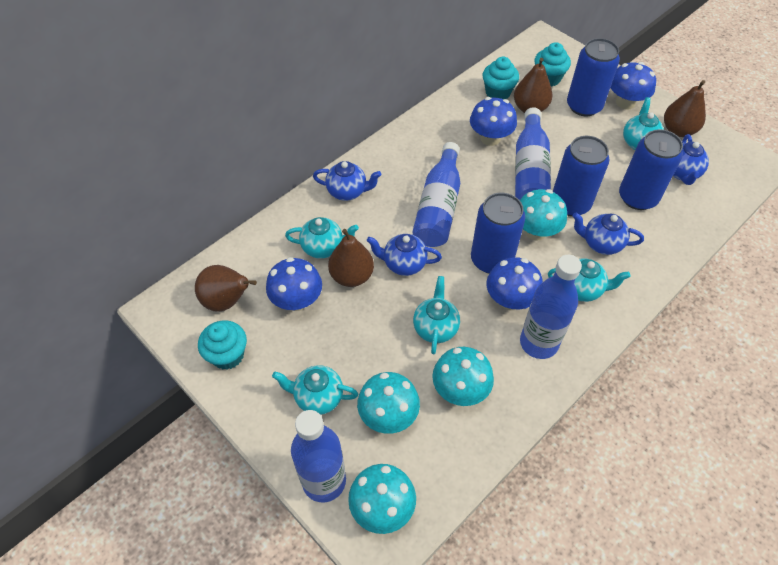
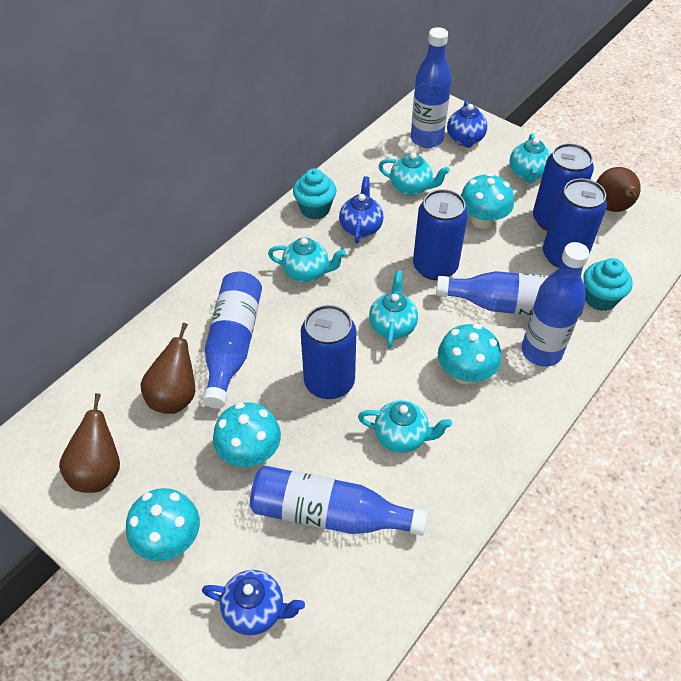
blue bottle: 4 -> 5
blue mushroom: 4 -> 0
blue teapot: 4 -> 3
brown pear: 4 -> 3
turquoise cupcake: 3 -> 2

